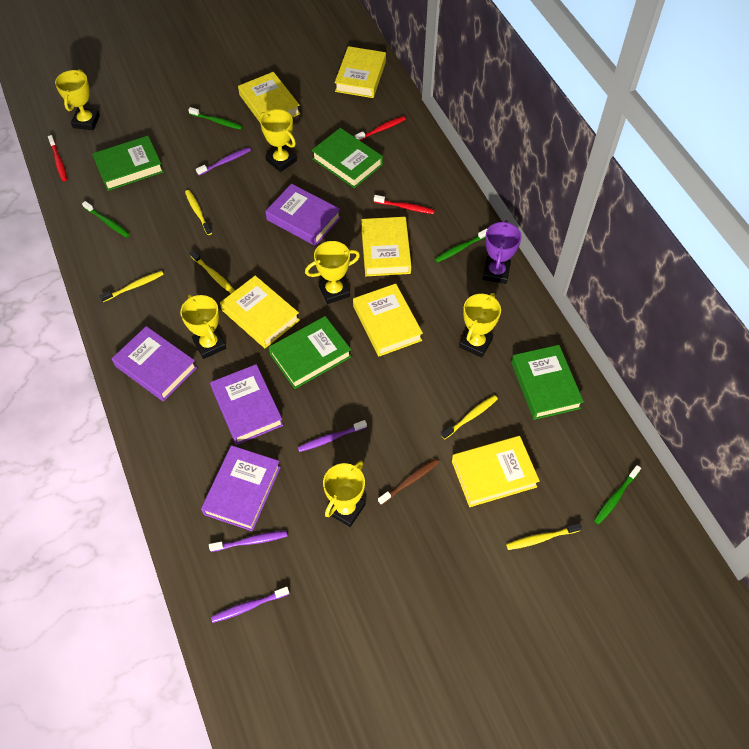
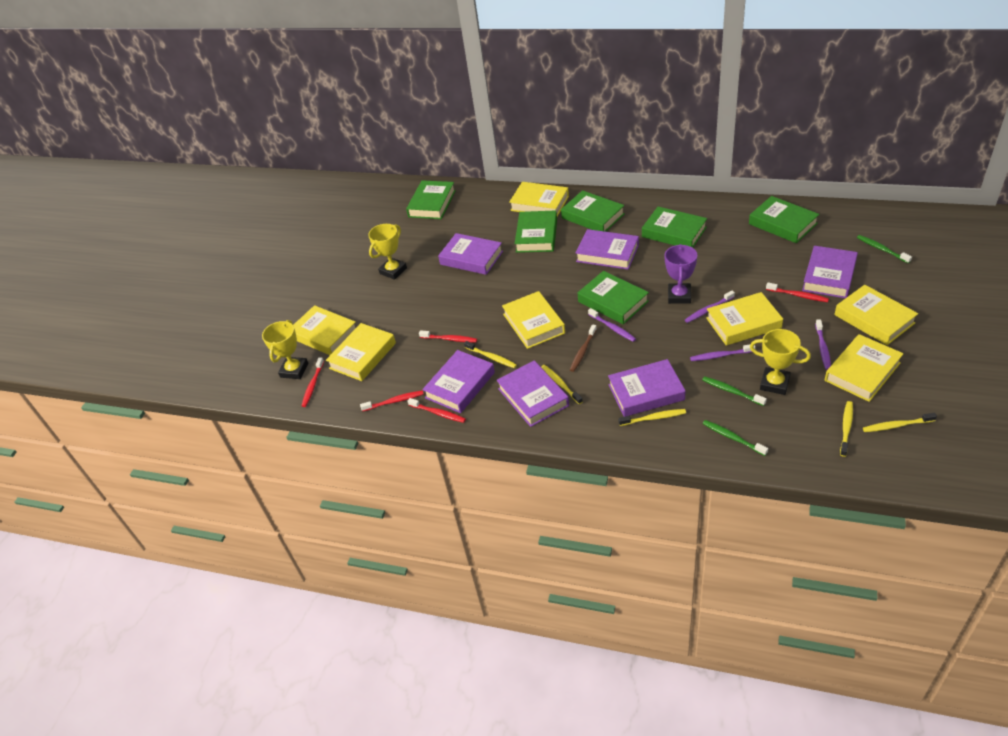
green book: 4 -> 6
green toothbrush: 4 -> 3
purple book: 4 -> 6
red toothbrush: 3 -> 5
yellow book: 6 -> 7
yellow trophy: 6 -> 3

